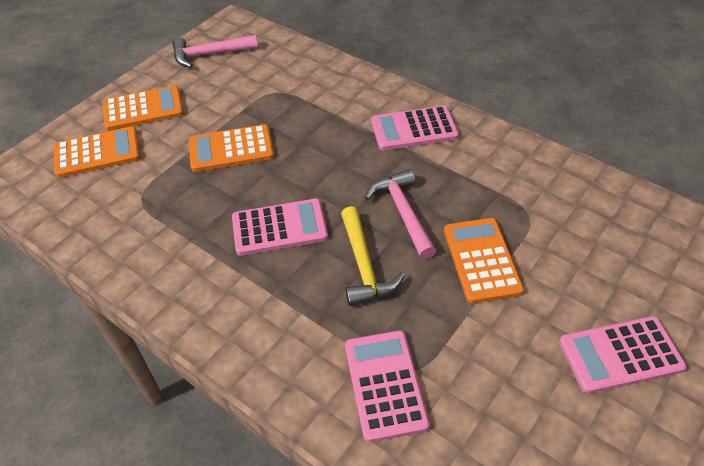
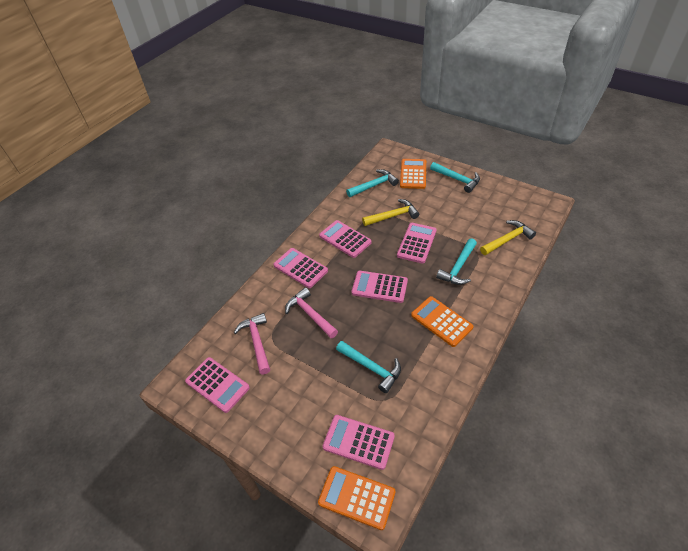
orange calculator: 4 -> 3
pink calculator: 4 -> 6
turquoise hammer: 0 -> 4
yellow hammer: 1 -> 2

